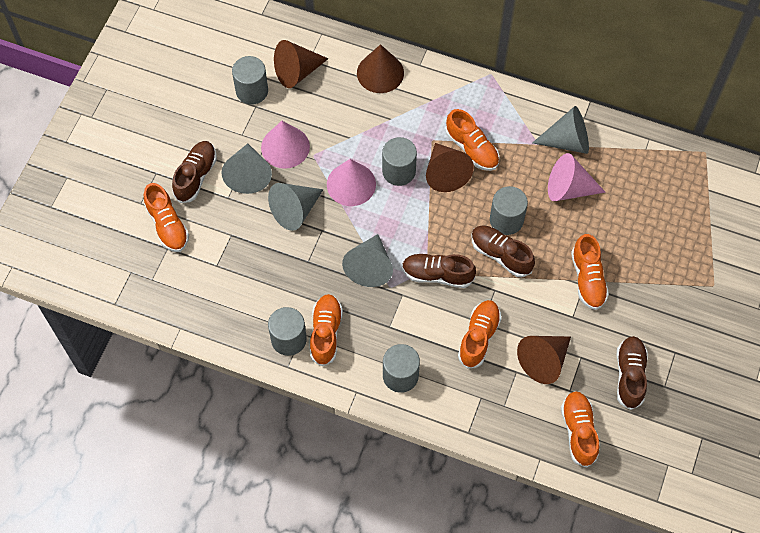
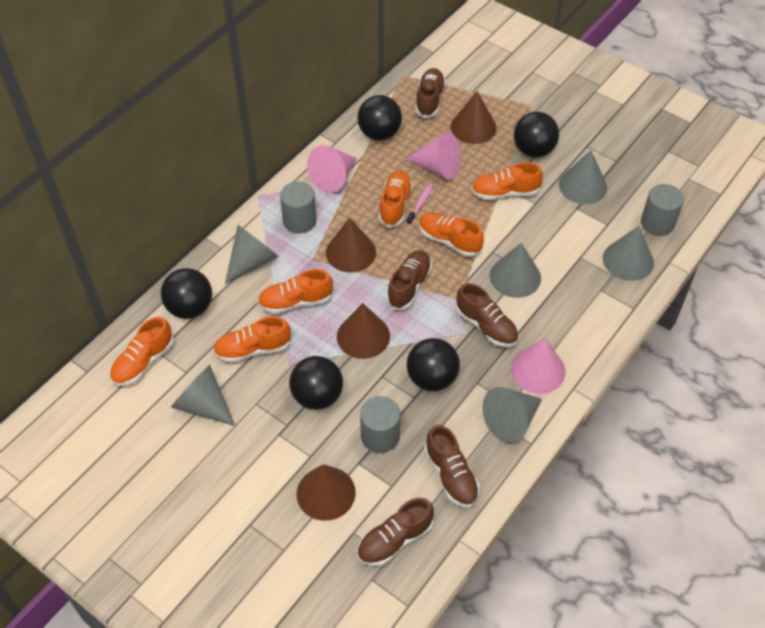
black ball: 0 -> 5
brown shoe: 4 -> 5
grey cone: 4 -> 6
grey cylinder: 5 -> 3
pink toothbrush: 0 -> 1

